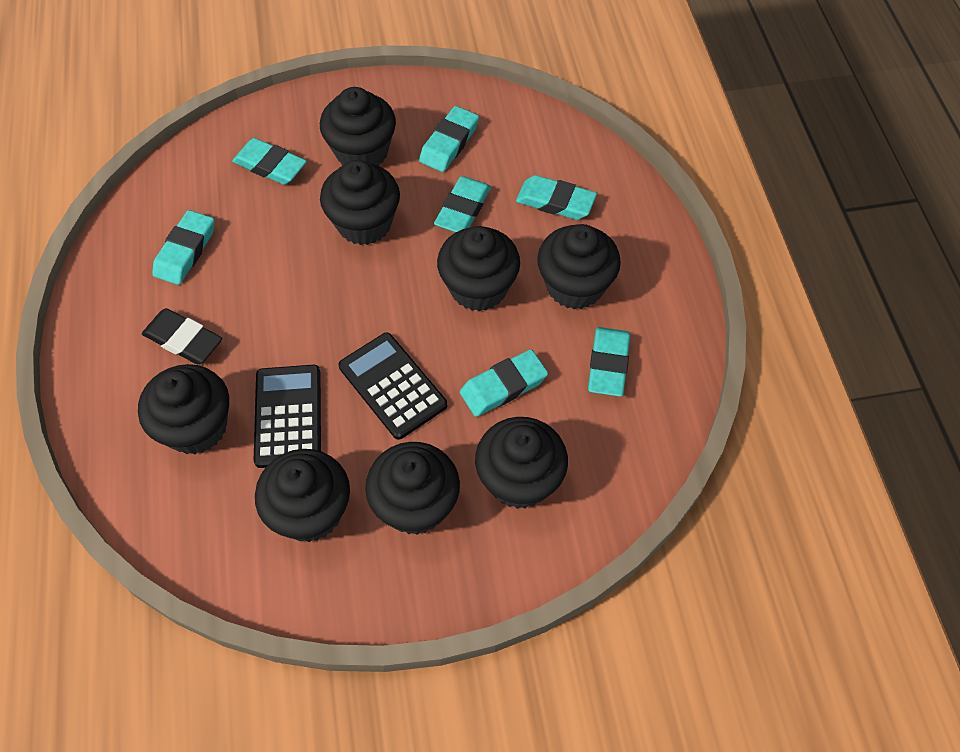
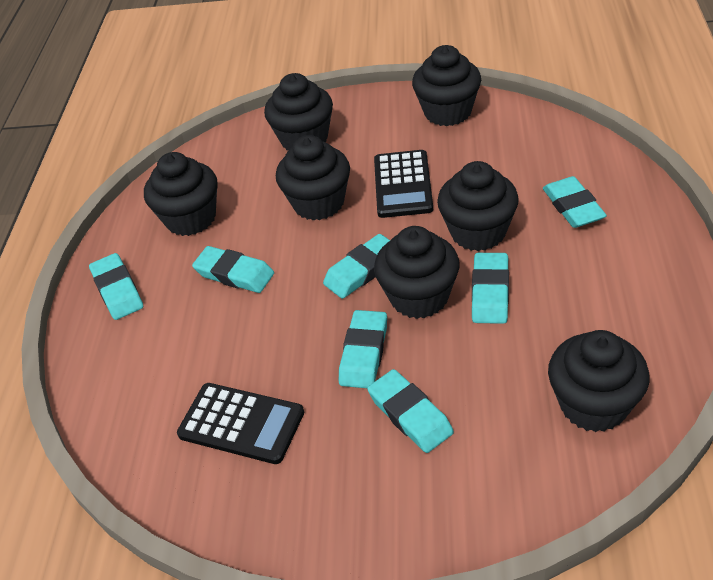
black cupcake: 8 -> 7
black eraser: 1 -> 0

